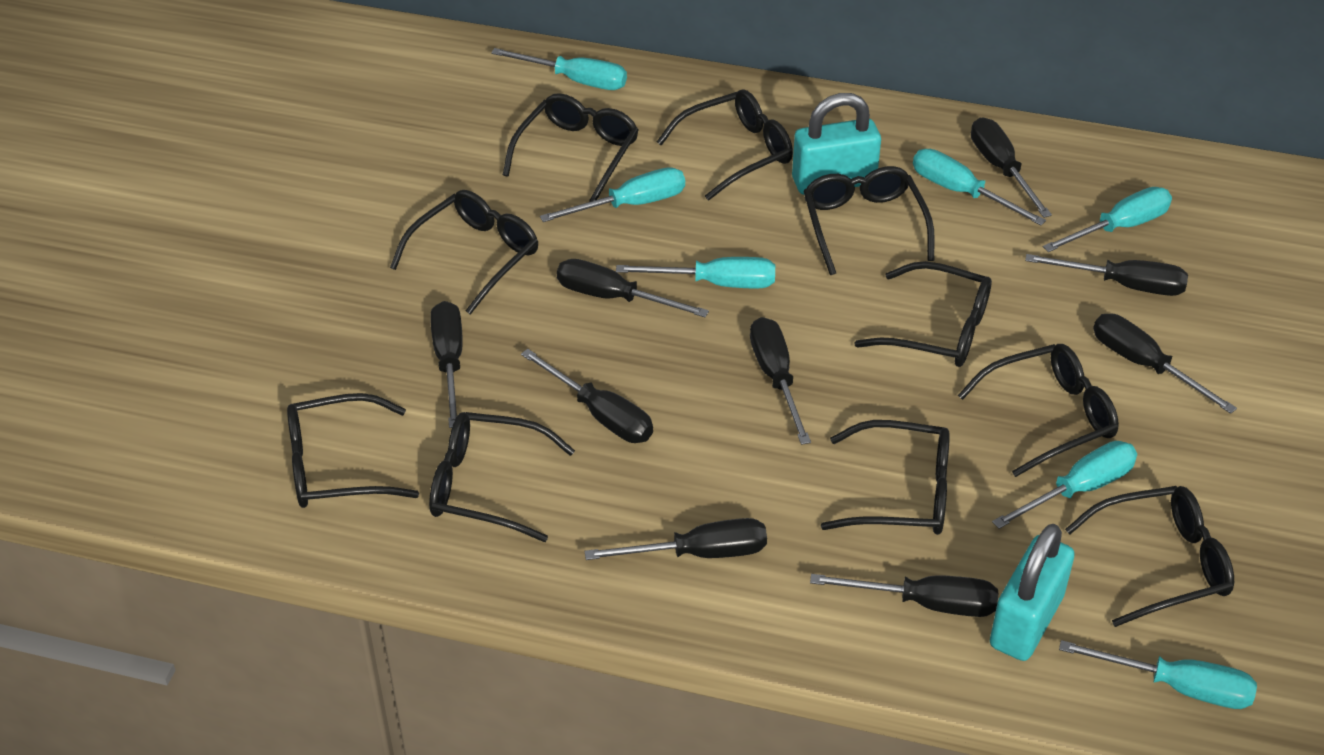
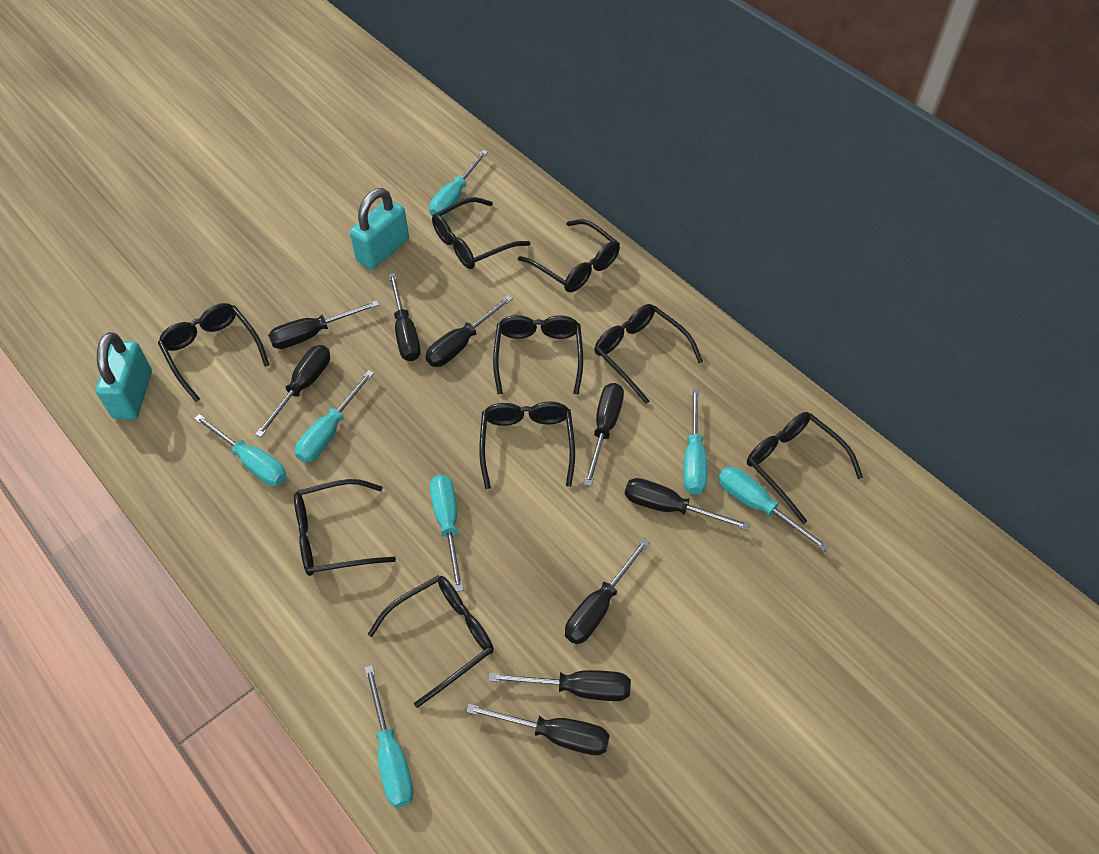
black glasses: 10 -> 9

